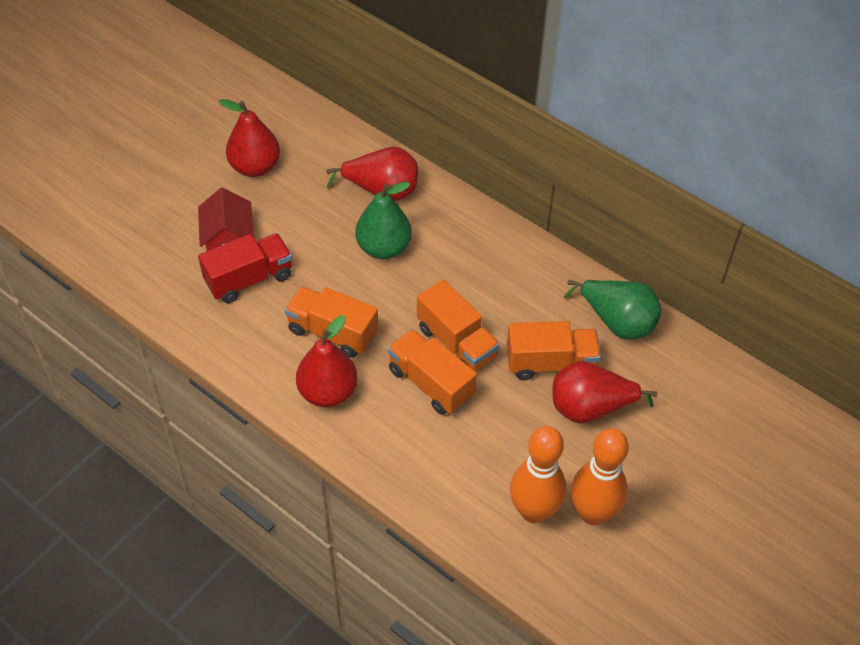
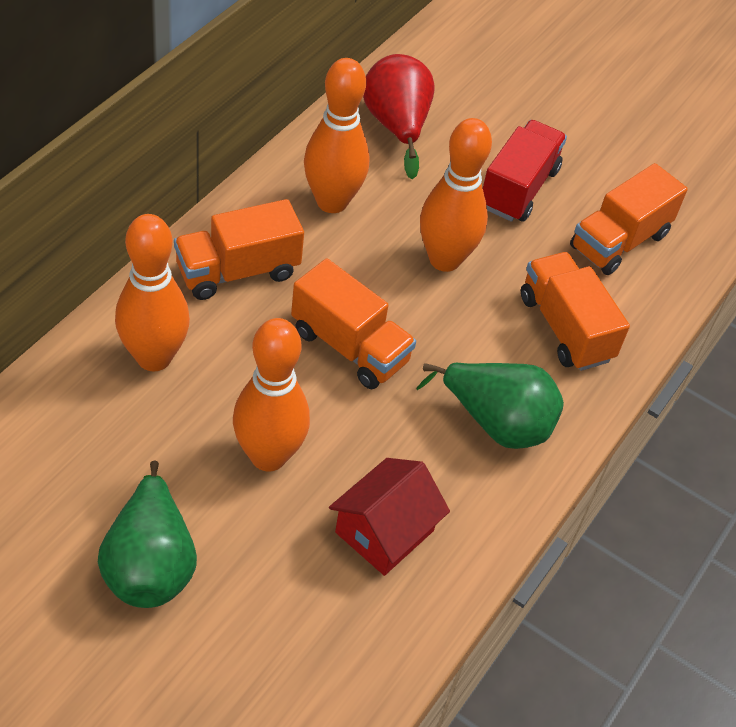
orange bowling pin: 2 -> 4
red pear: 4 -> 1

